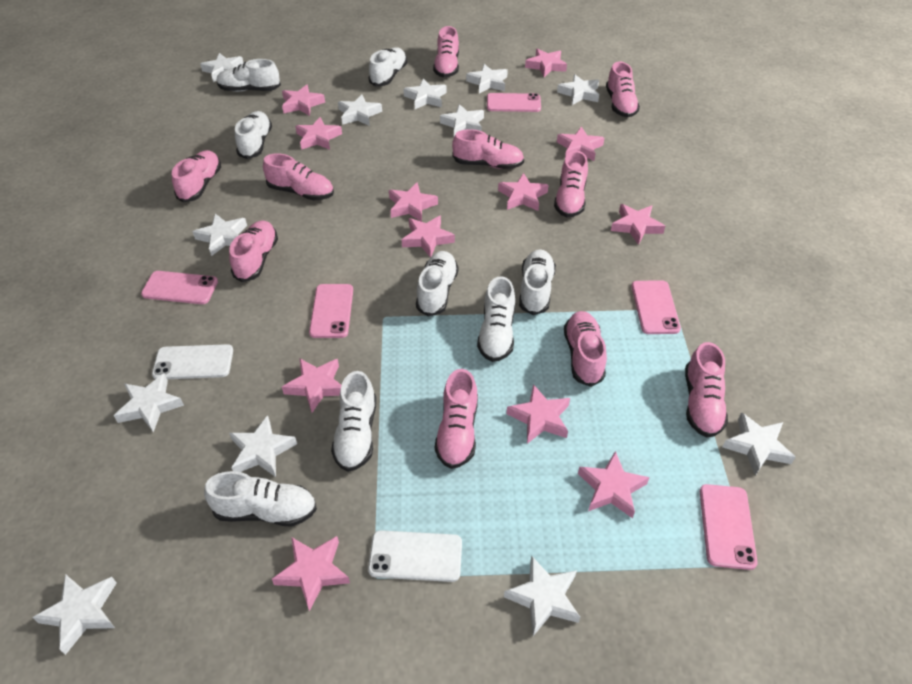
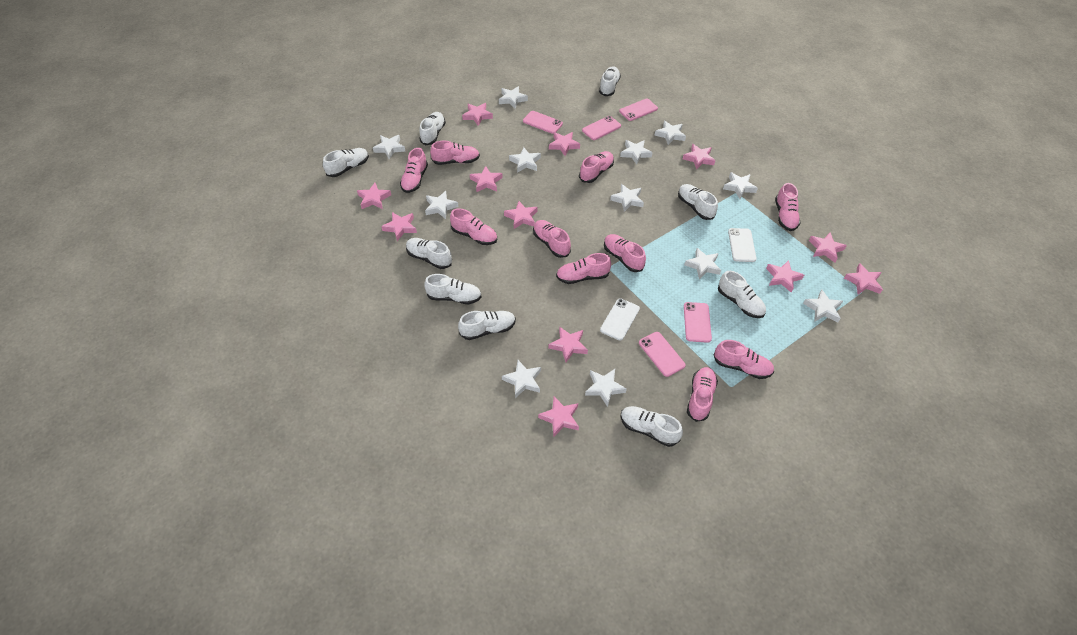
white shoe: 8 -> 9

